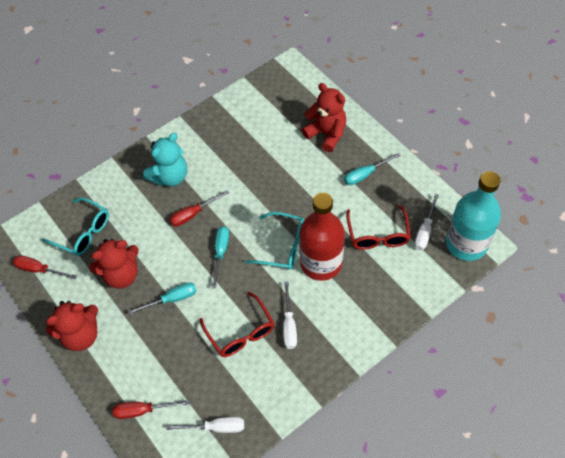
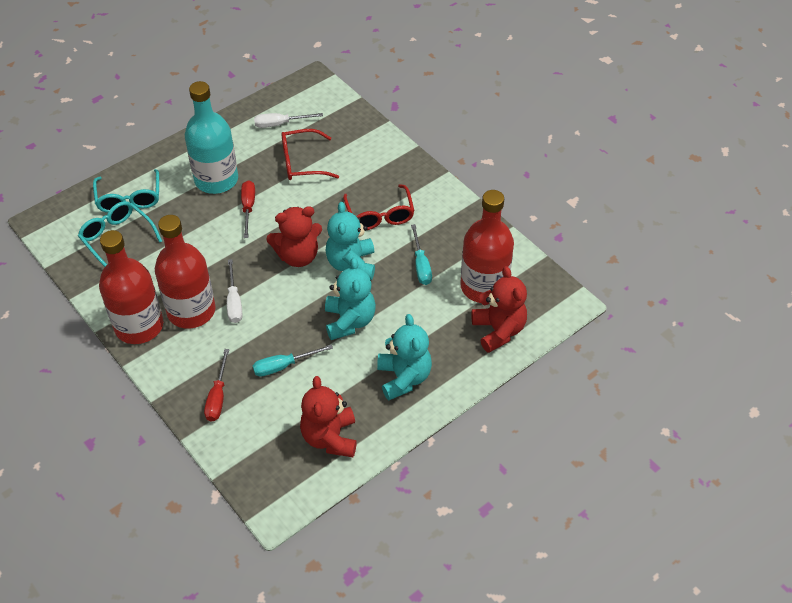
red bottle: 1 -> 3
red screwdriver: 3 -> 2
turquoise screwdriver: 3 -> 2
turquoise teddy bear: 1 -> 3
white screwdriver: 3 -> 2

